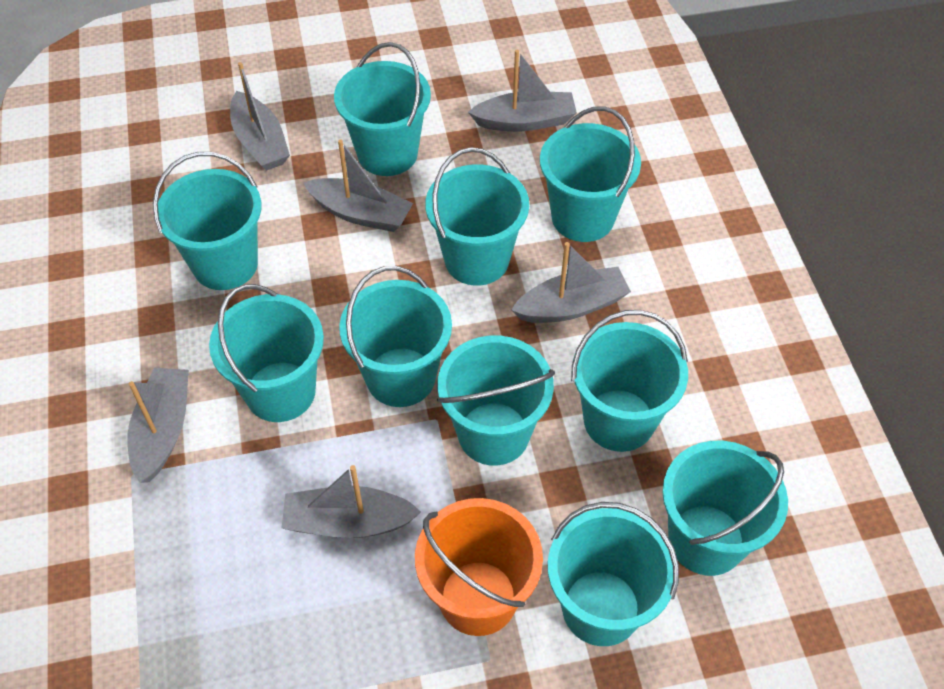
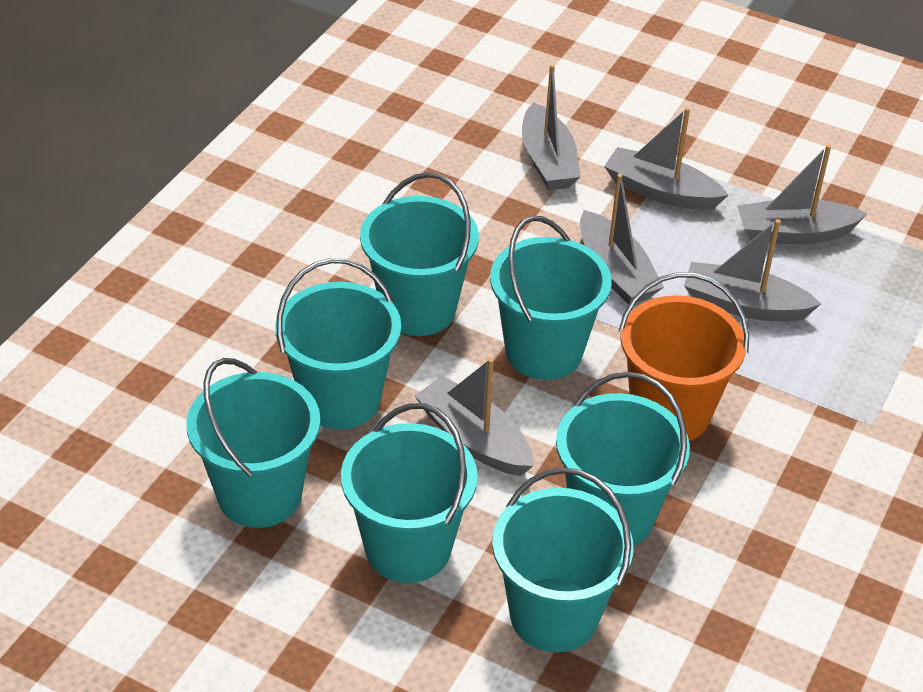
turquoise bucket: 10 -> 7

